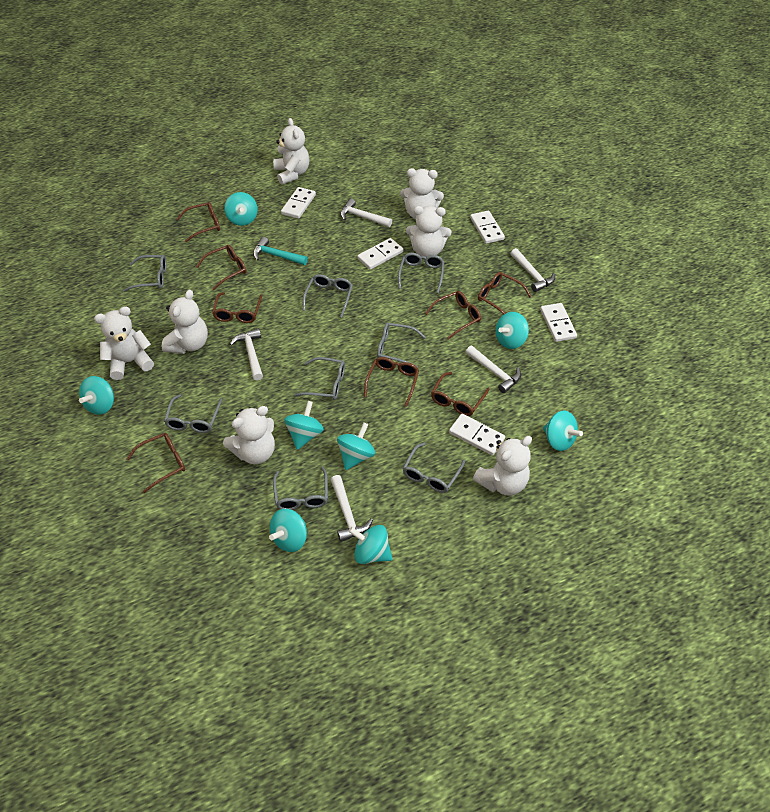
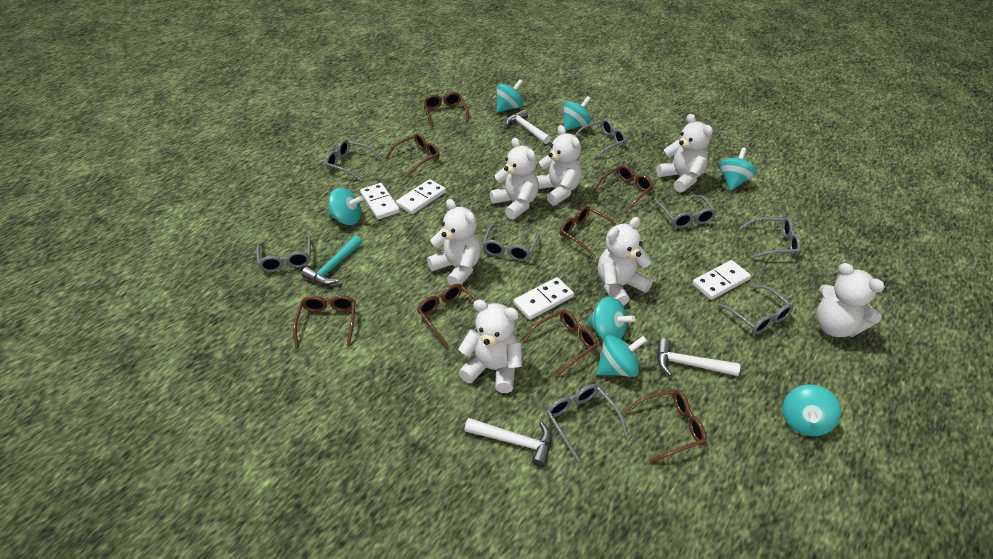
turquoise spinning top: 8 -> 7
white domino: 5 -> 4
white hammer: 5 -> 3

